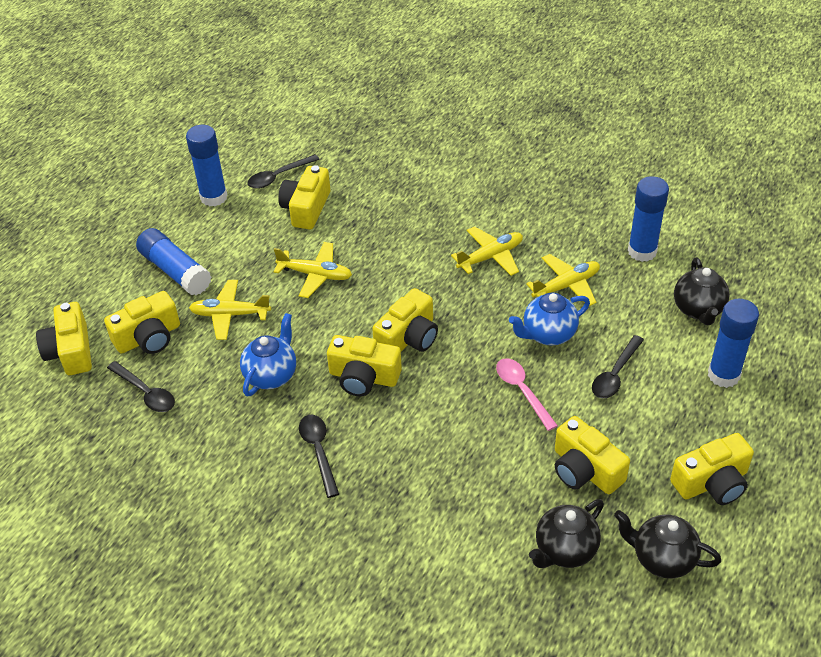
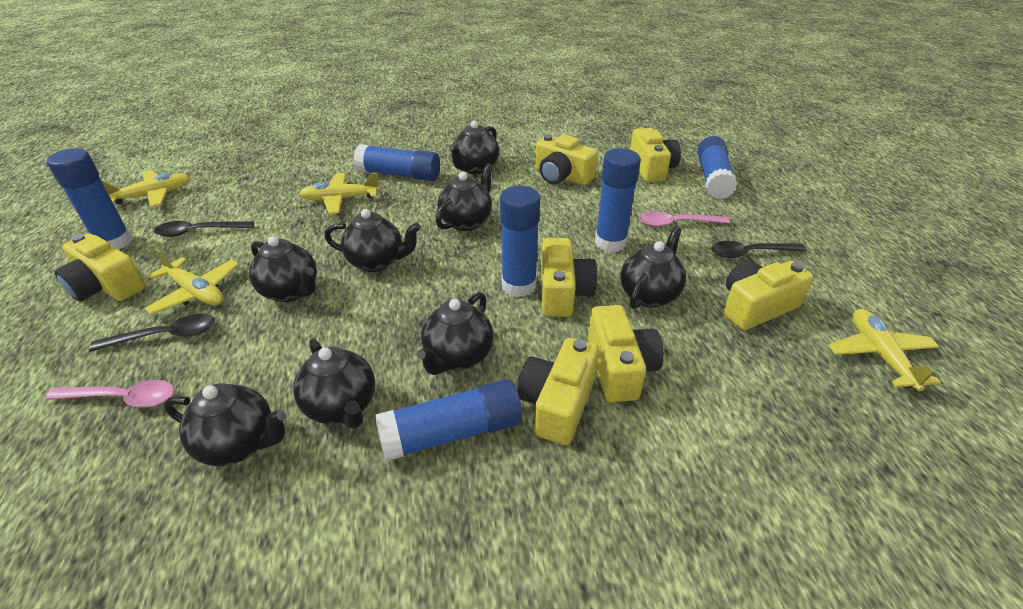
black spoon: 4 -> 3
black teapot: 3 -> 8
blue glue stick: 4 -> 6
blue teapot: 2 -> 0
pink spoon: 1 -> 2

